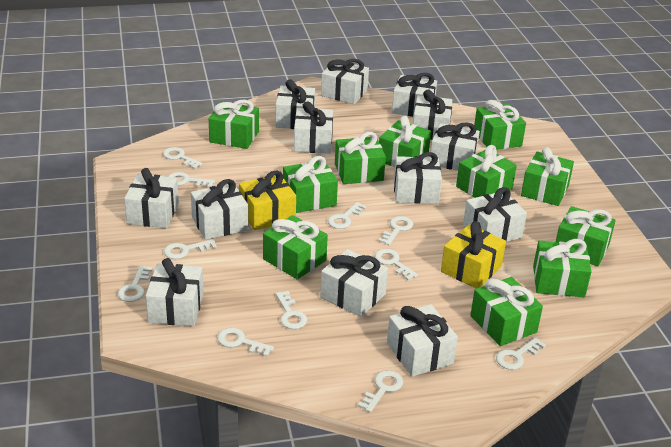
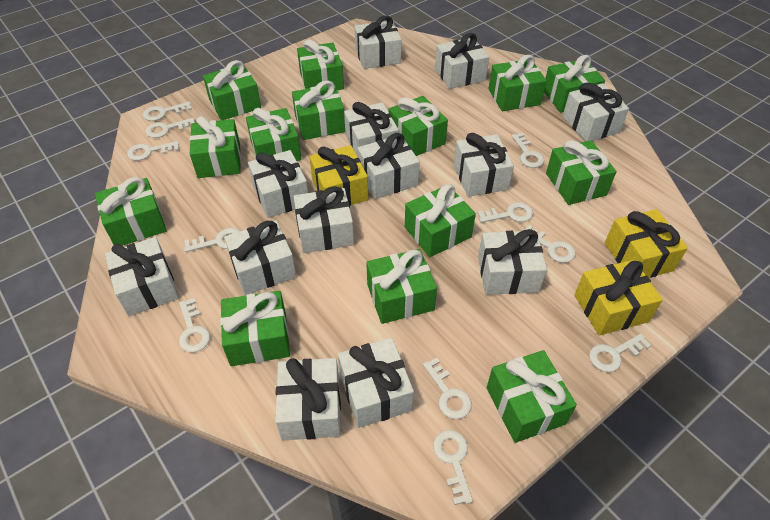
green gift: 11 -> 14
yellow gift: 2 -> 3

